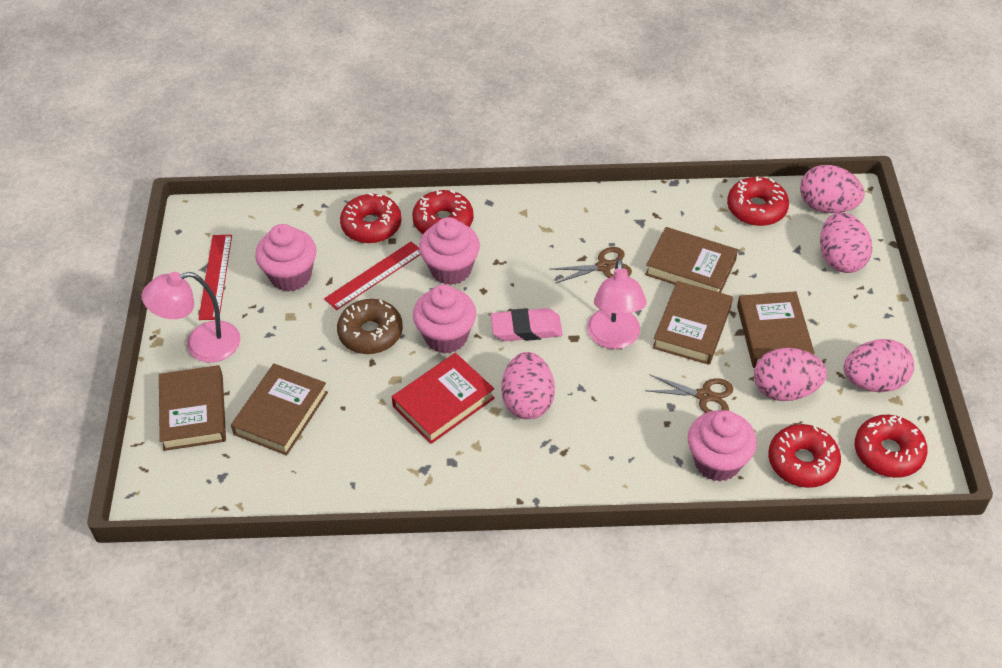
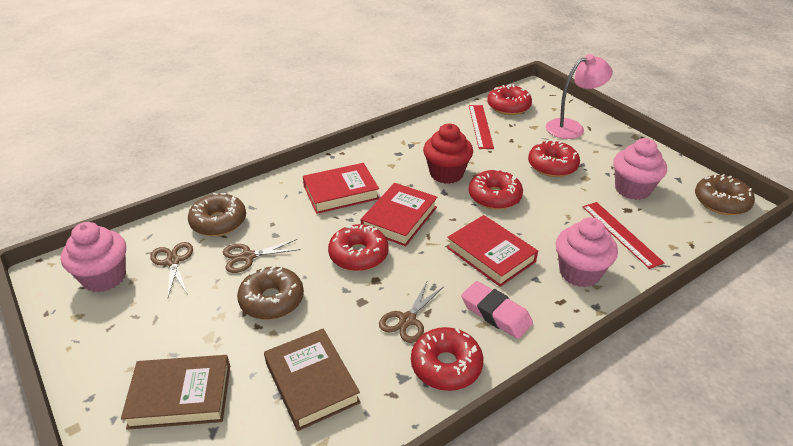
brown book: 5 -> 2
brown donut: 1 -> 3
brown scissors: 2 -> 3
pink cupcake: 4 -> 3
pink egg: 5 -> 0
pink lamp: 2 -> 1
red book: 1 -> 3
red cupcake: 0 -> 1

